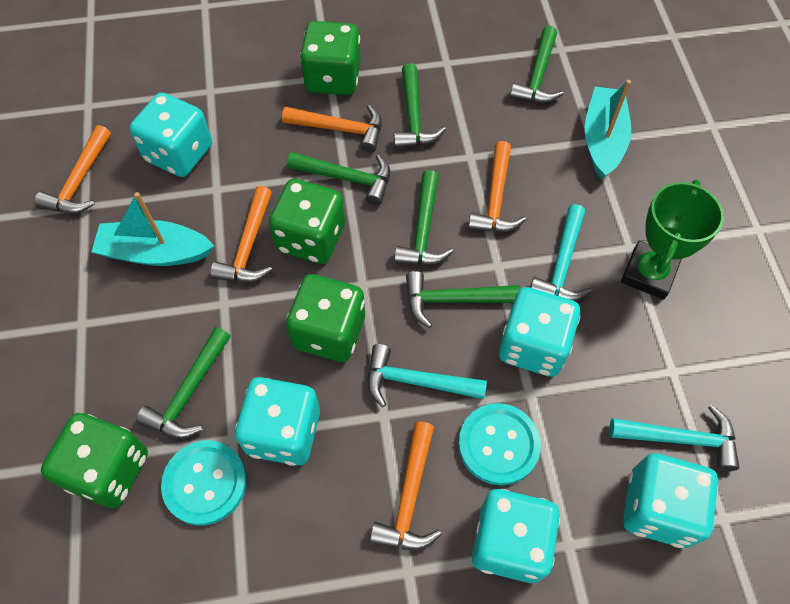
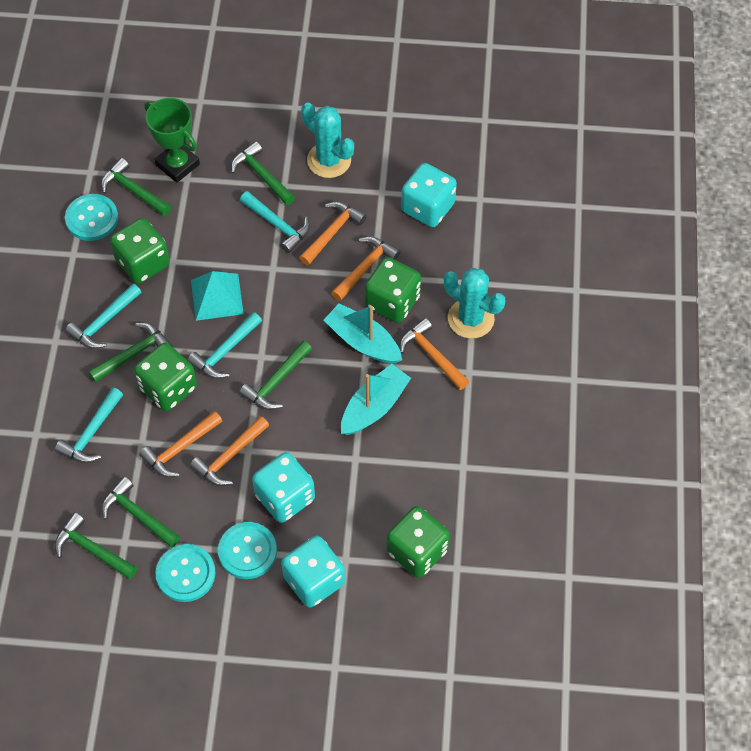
turquoise button: 2 -> 3
turquoise cactus: 0 -> 2
turquoise dice: 5 -> 3
turquoise hammer: 3 -> 4
turquoise pyramid: 0 -> 1

